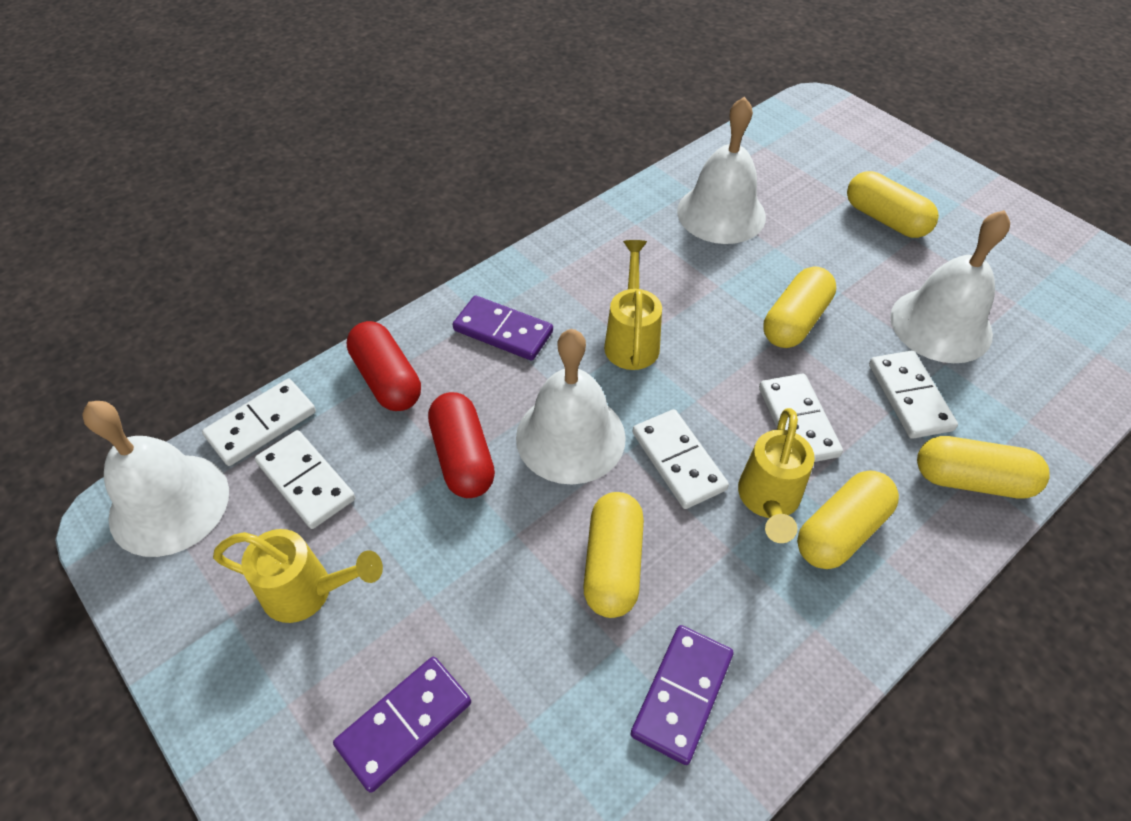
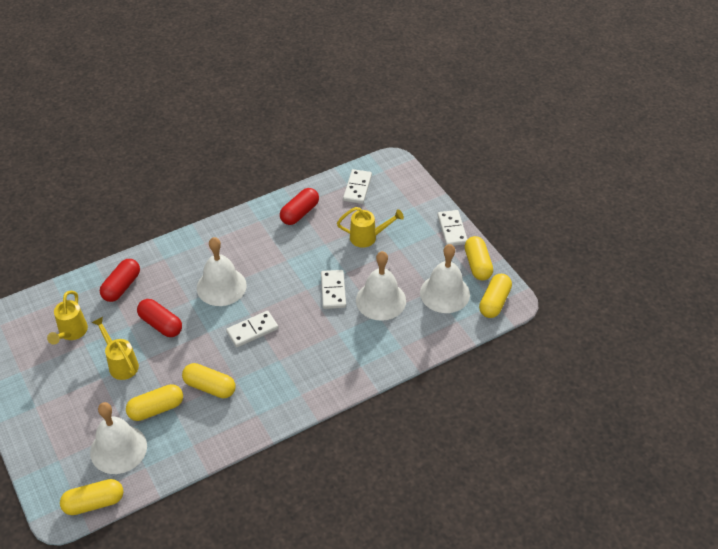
purple domino: 3 -> 0
red capsule: 2 -> 3
white domino: 5 -> 4

